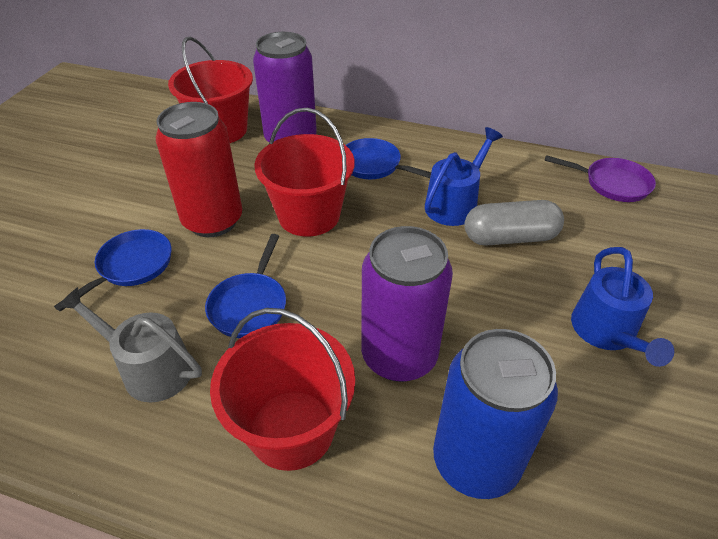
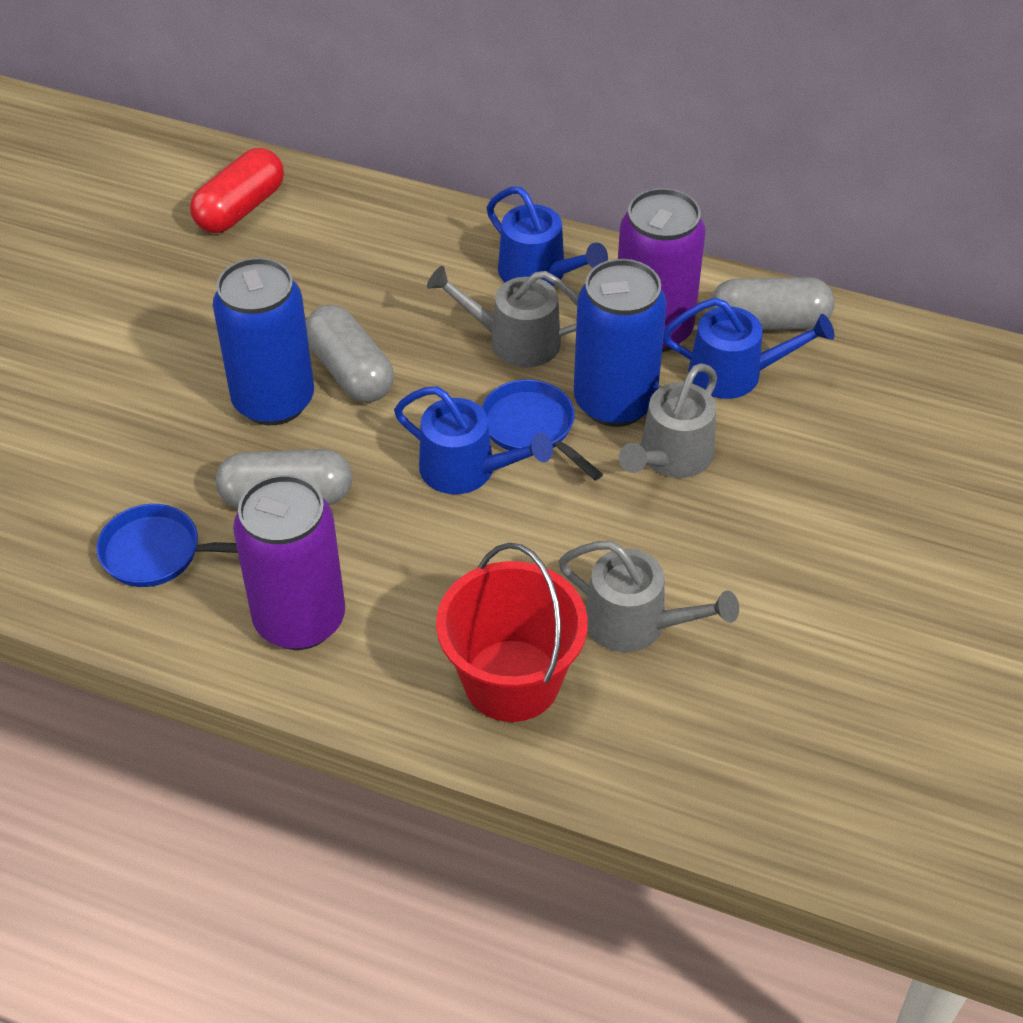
blue can: 1 -> 2
blue pan: 3 -> 2
blue watering can: 2 -> 3
grey capsule: 1 -> 3
grey watering can: 1 -> 3
purple pan: 1 -> 0
red bucket: 3 -> 1
red can: 1 -> 0
red capsule: 0 -> 1

